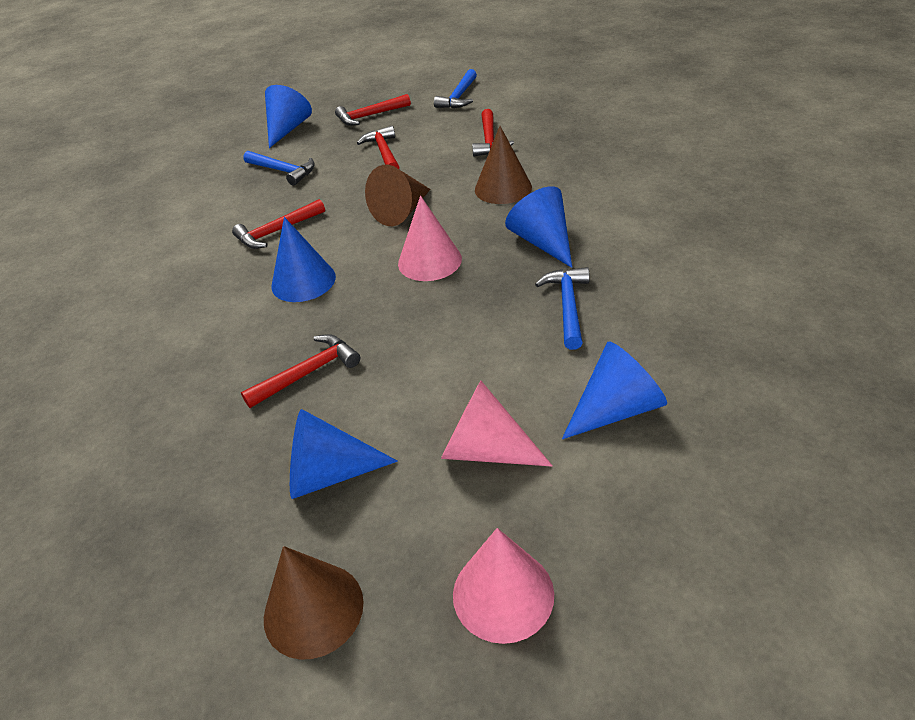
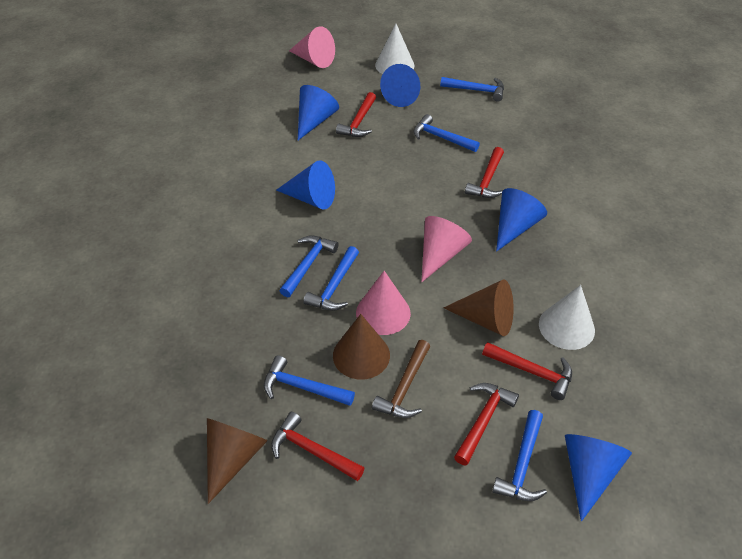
blue hammer: 3 -> 6
brown hammer: 0 -> 1
white cone: 0 -> 2

